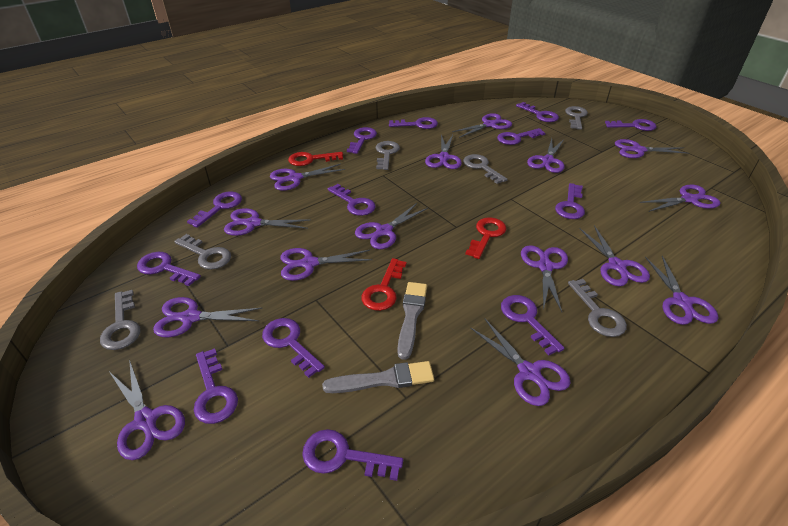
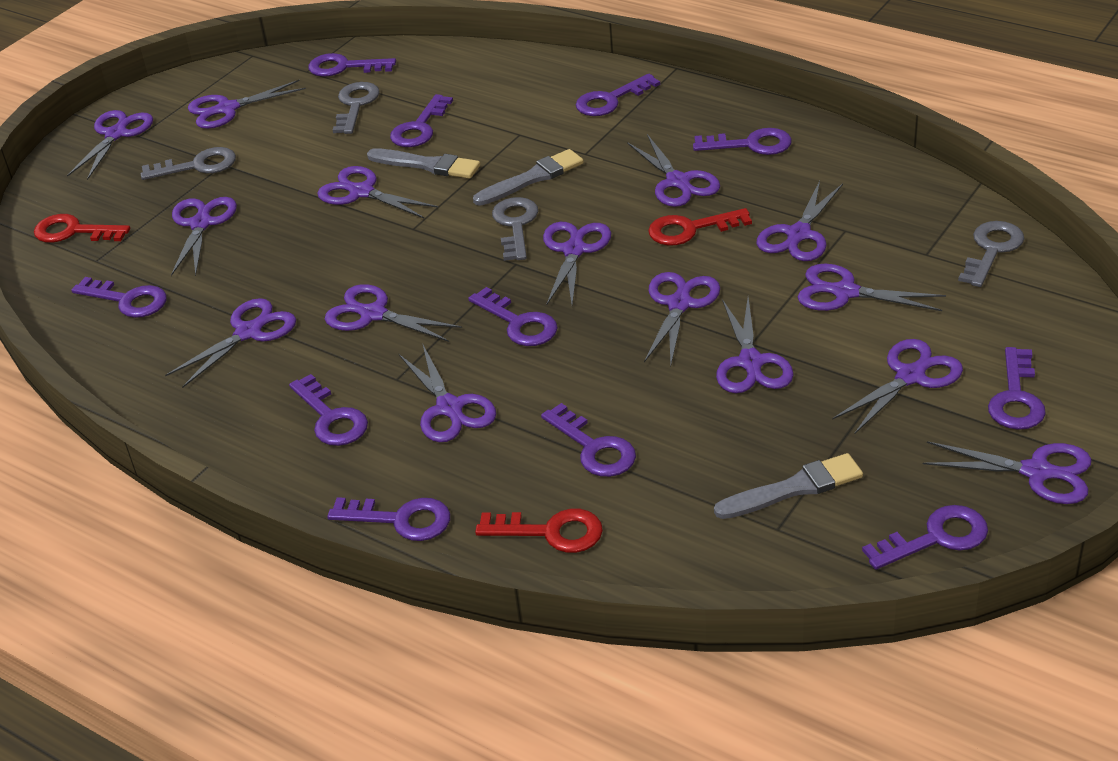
grey brush: 2 -> 3
grey key: 6 -> 4
purple key: 13 -> 11

